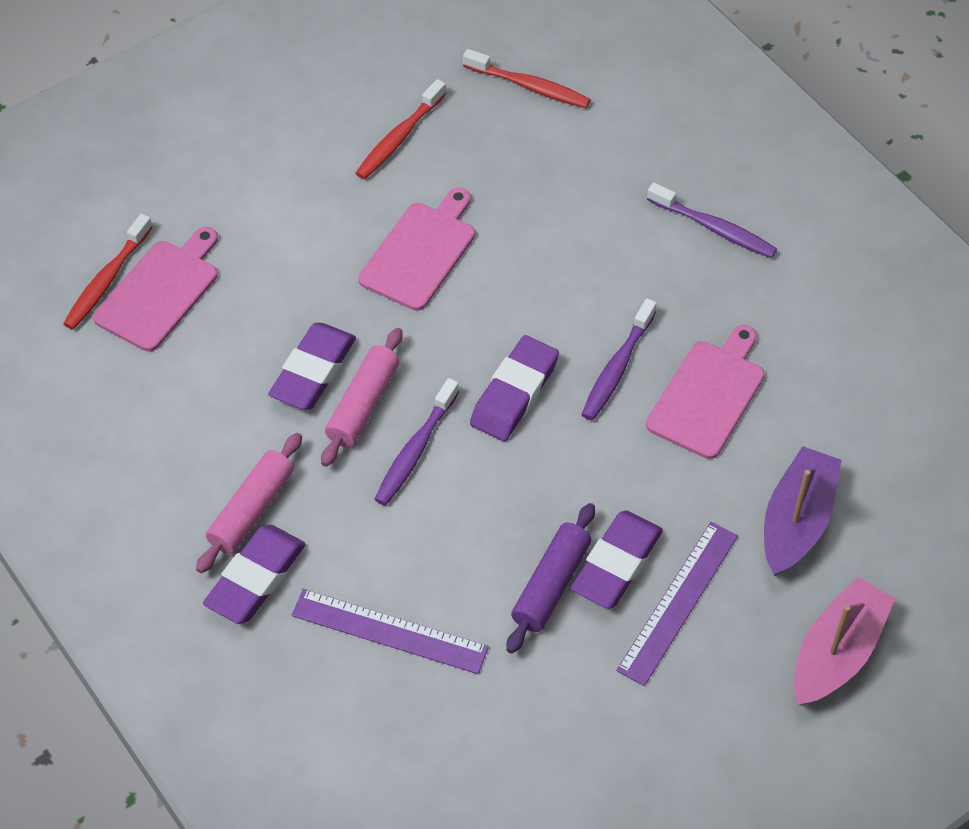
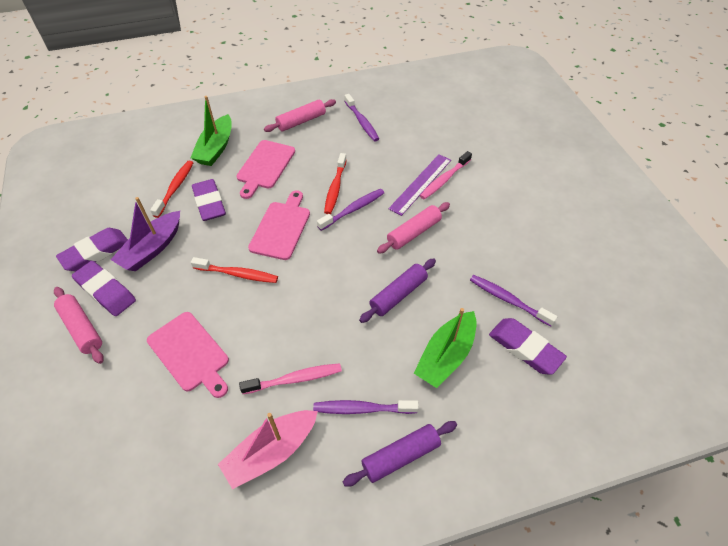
green boat: 0 -> 2
pink rolling pin: 2 -> 3
pink toothbrush: 0 -> 2
purple rolling pin: 1 -> 2
purple ruler: 2 -> 1
purple toothbrush: 3 -> 4

